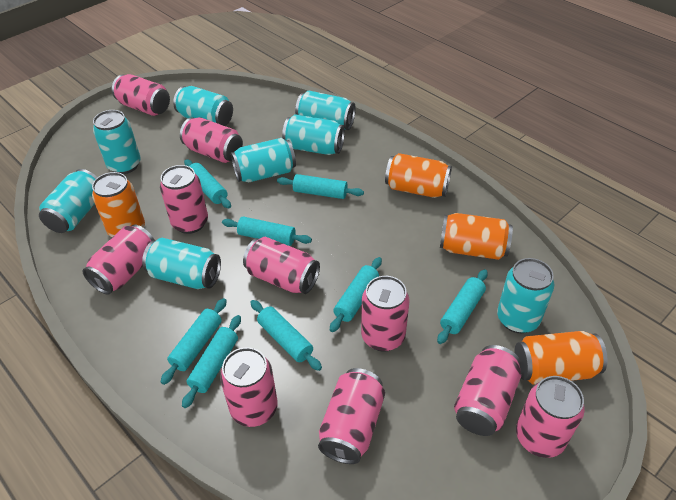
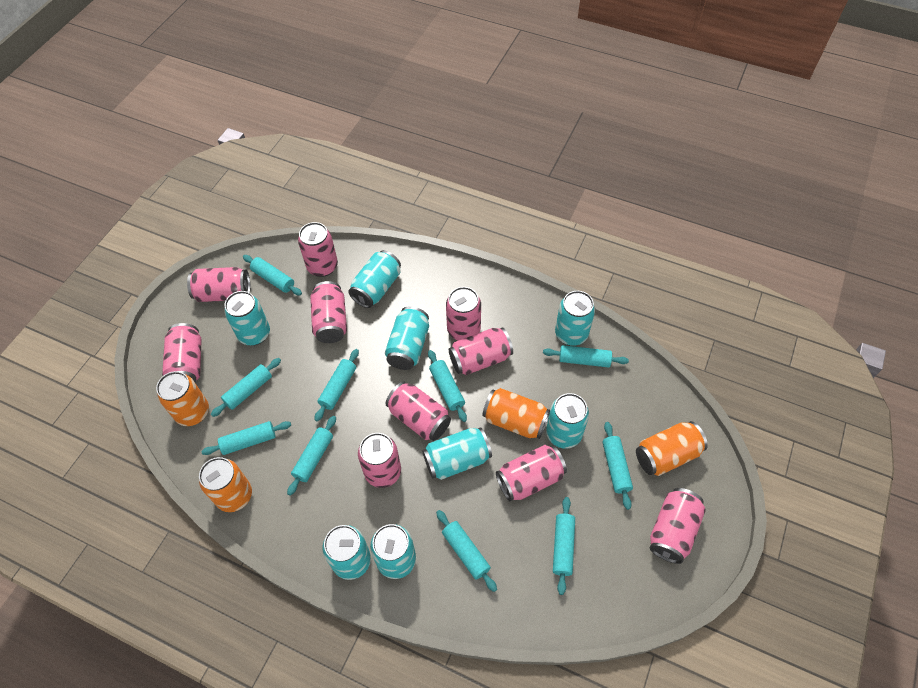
turquoise rolling pin: 8 -> 10

